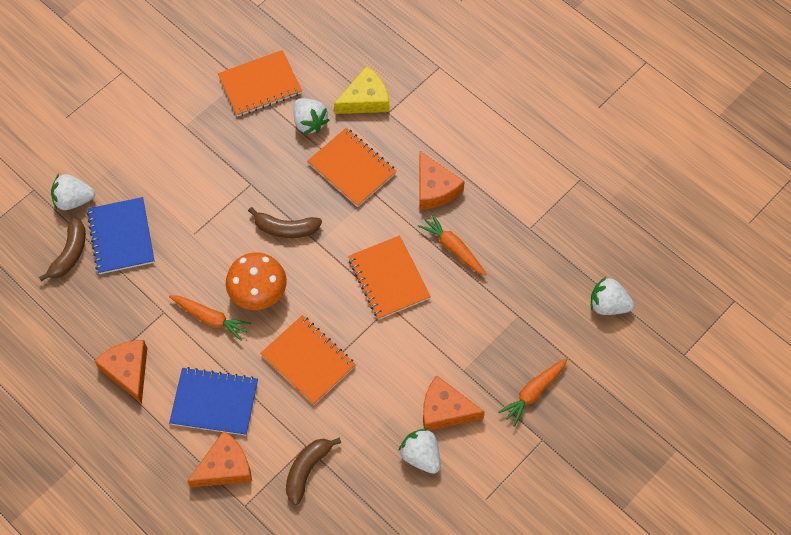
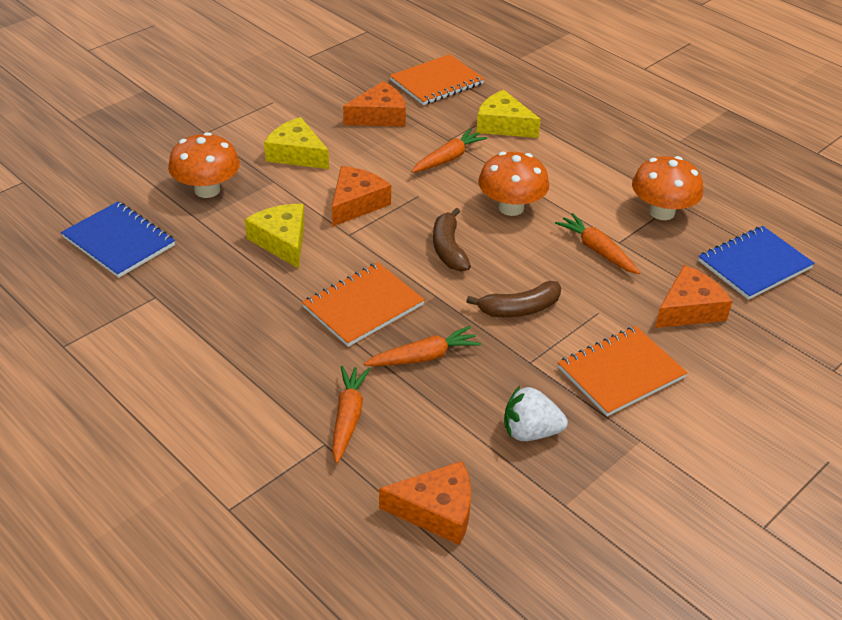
brown banana: 3 -> 2
orange carrot: 3 -> 4
orange mushroom: 1 -> 3
orange notebook: 4 -> 3
white strawberry: 4 -> 1
yellow cheese: 1 -> 3

